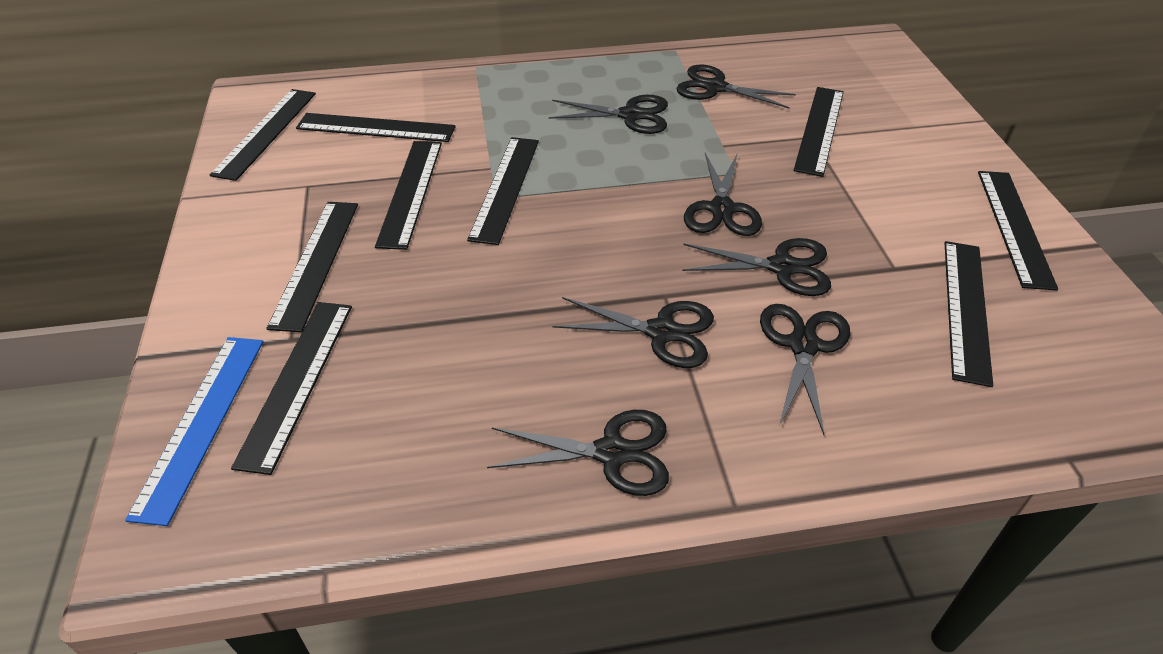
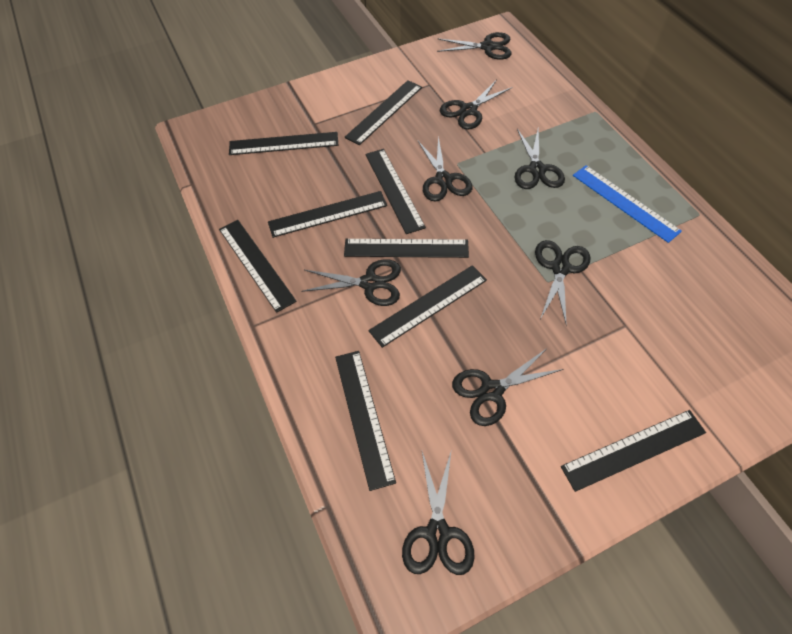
black scissors: 7 -> 8

